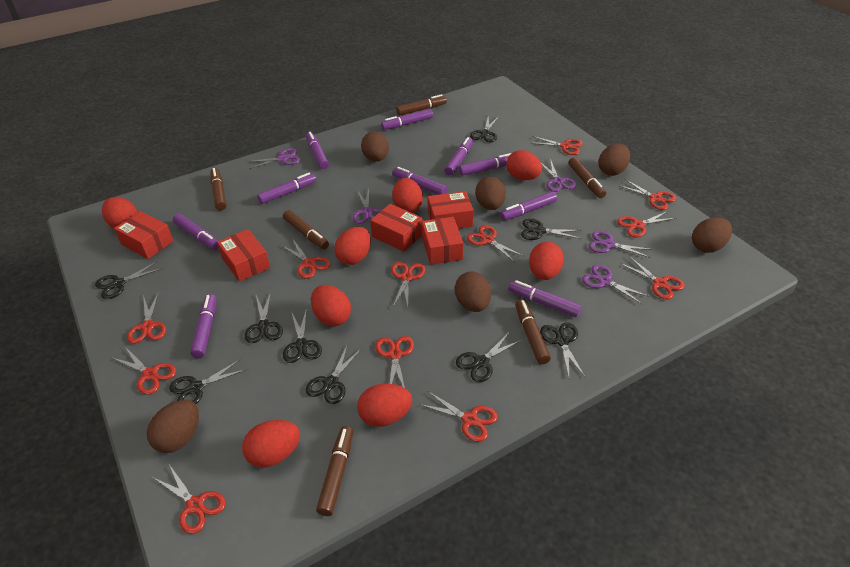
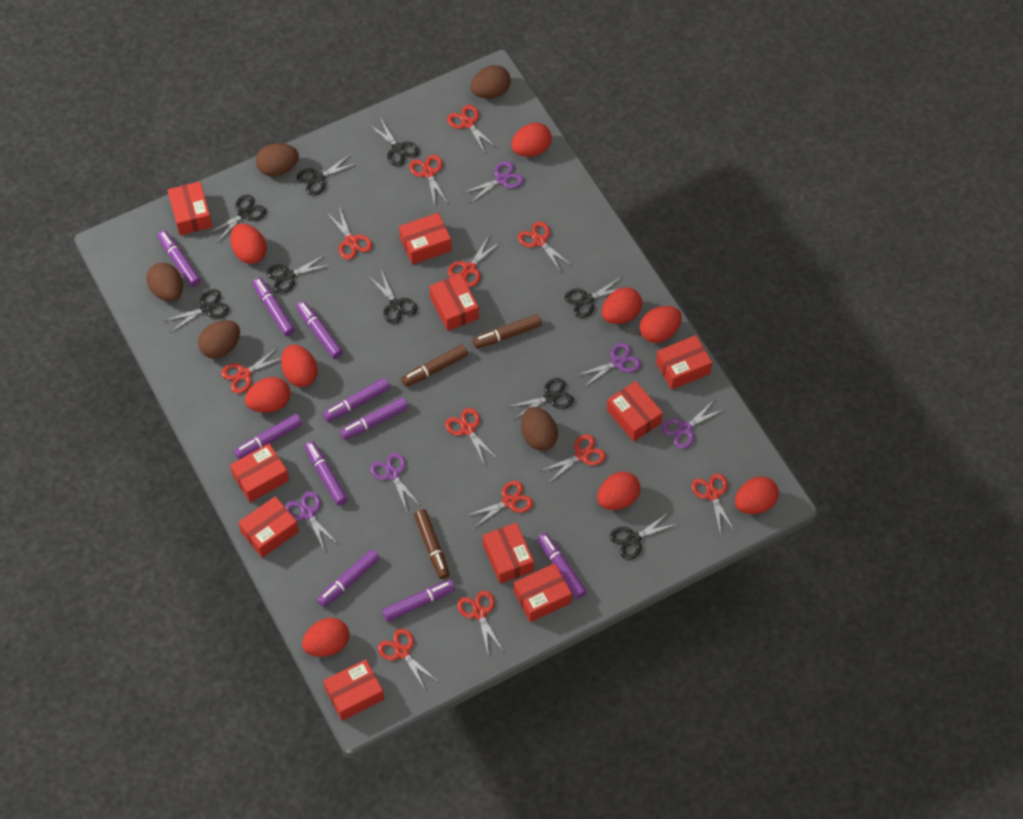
brown egg: 6 -> 5
brown marker: 6 -> 3
red box: 5 -> 10
red egg: 8 -> 9

